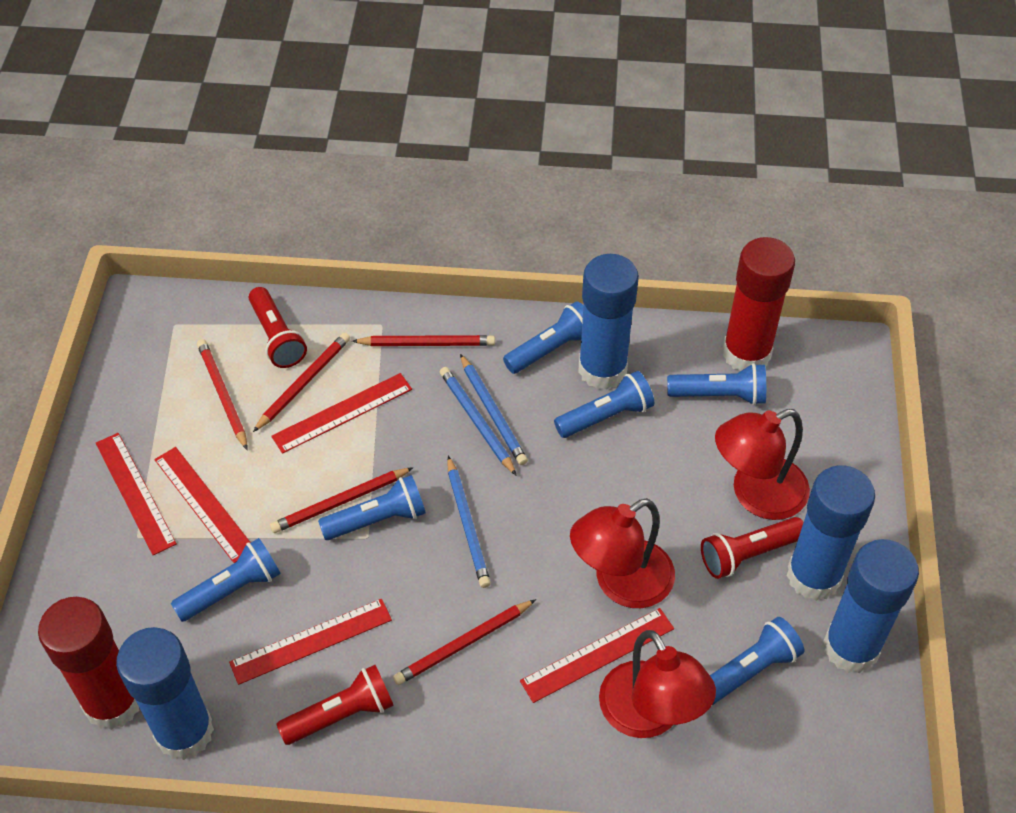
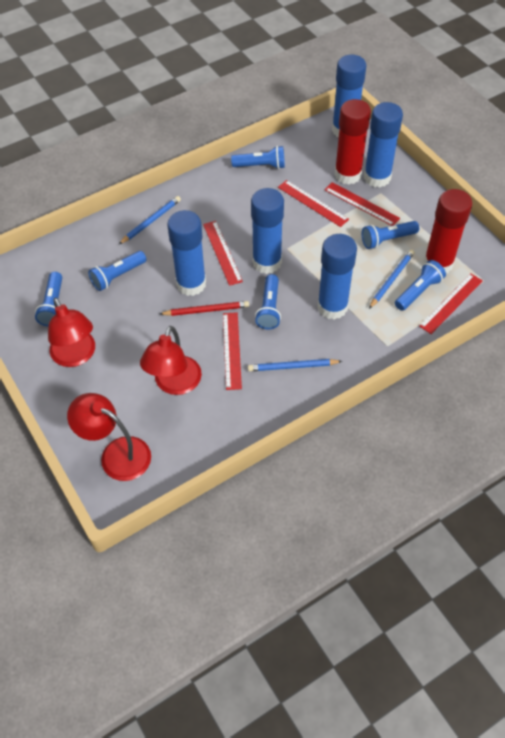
blue glue stick: 4 -> 5
red flashlight: 3 -> 0
red pencil: 5 -> 1

